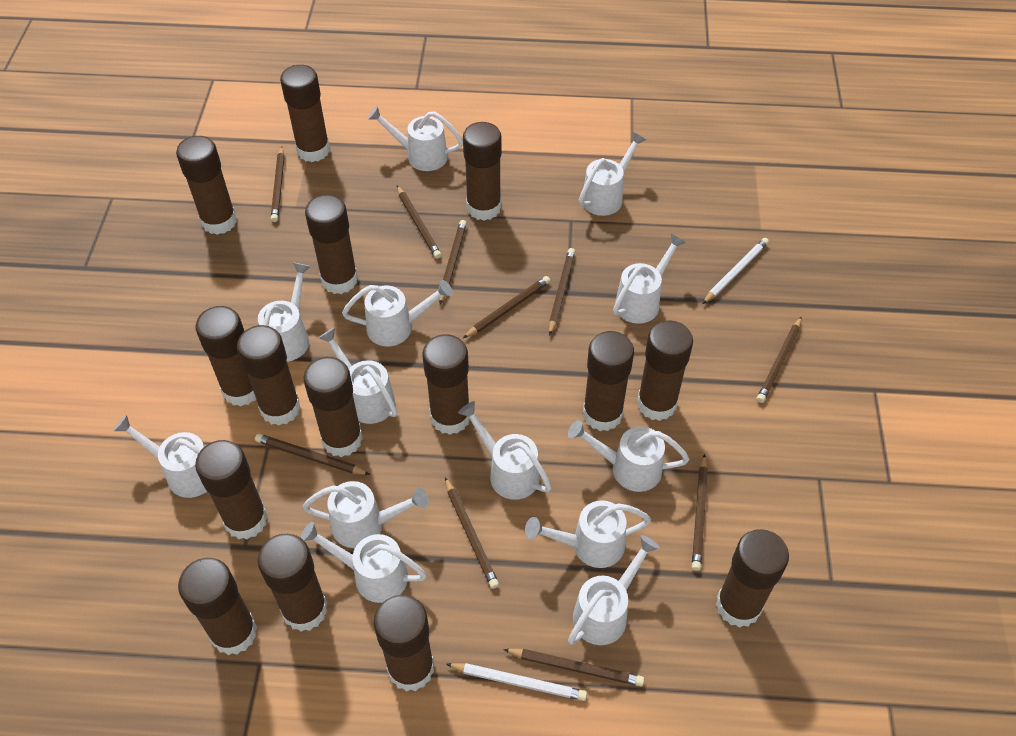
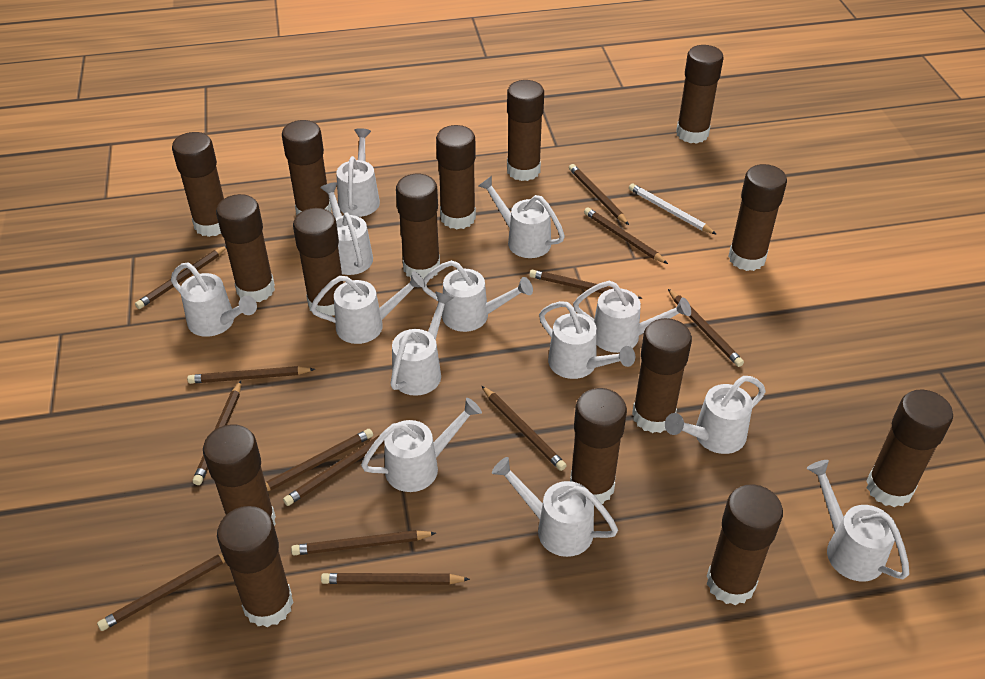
brown pencil: 10 -> 13
white pencil: 2 -> 1

